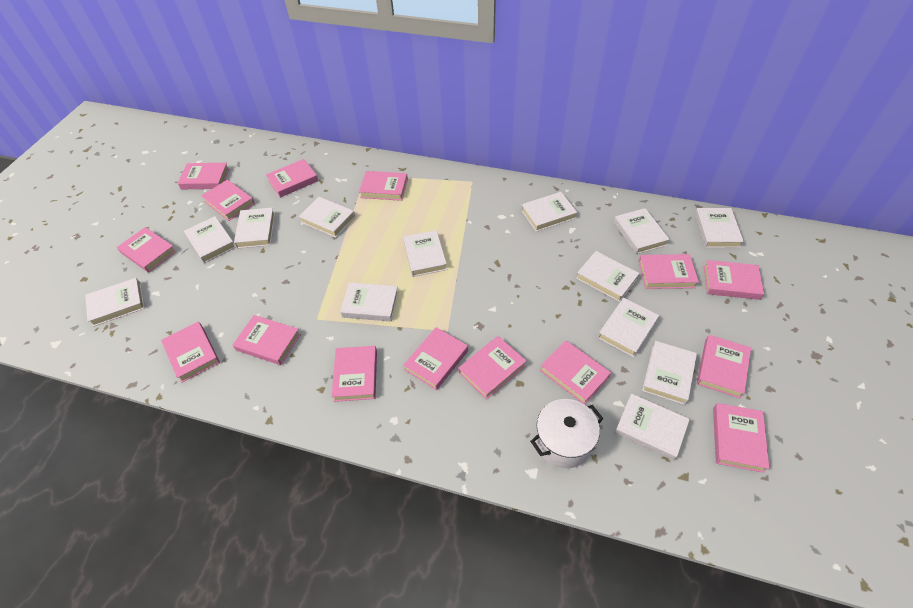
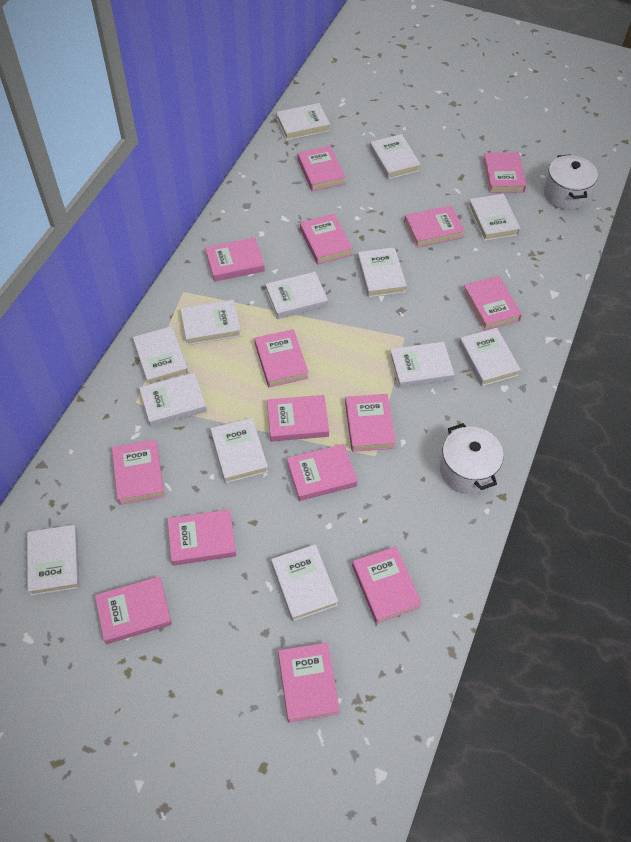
white pot: 1 -> 2

